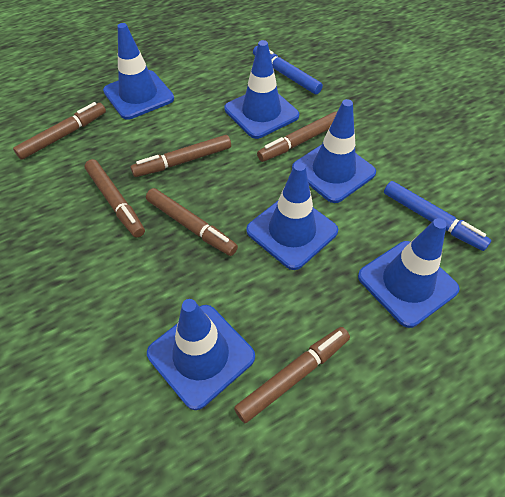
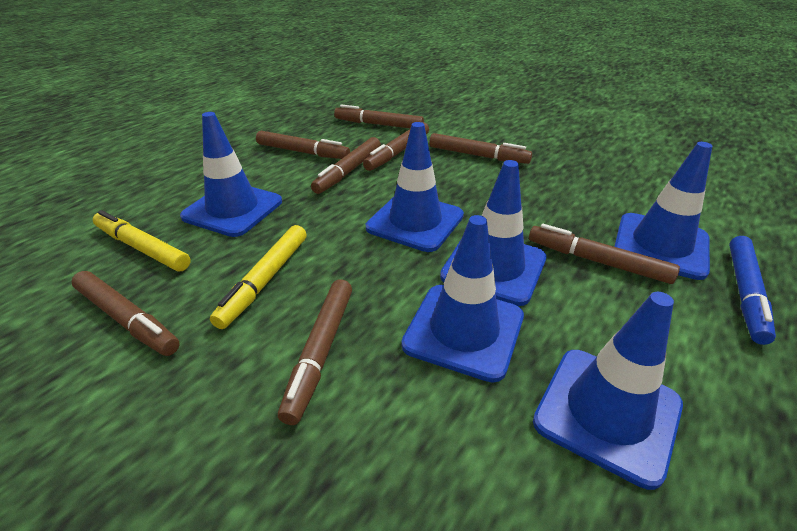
blue marker: 2 -> 1
brown marker: 6 -> 8
yellow marker: 0 -> 2

